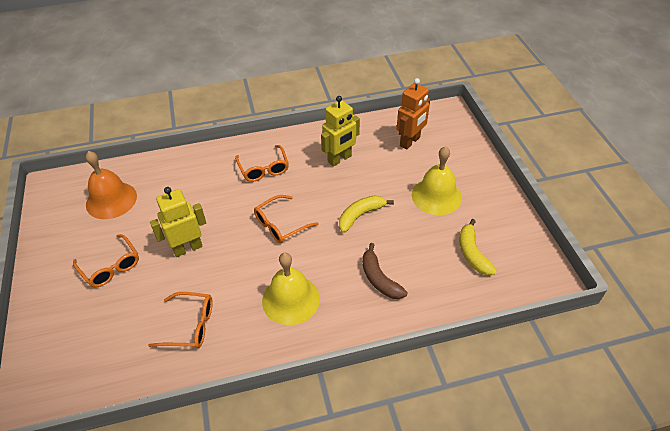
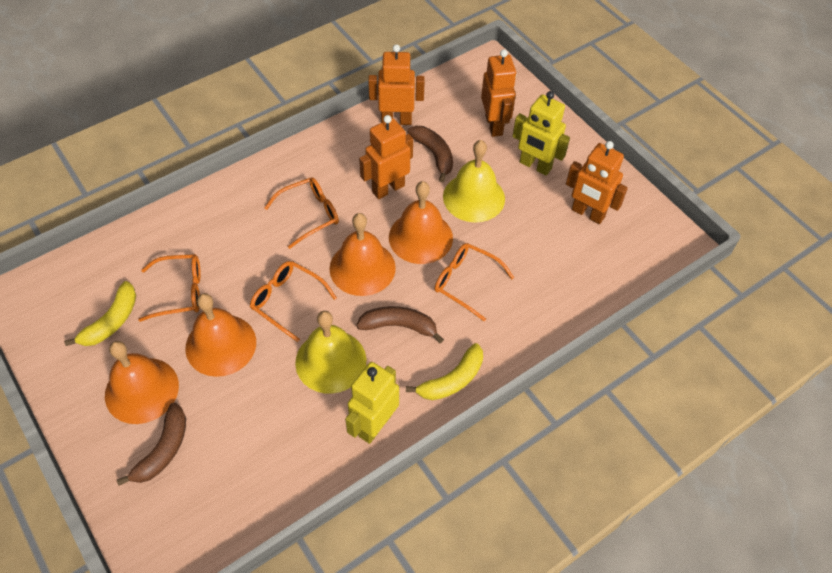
brown banana: 1 -> 3
orange bell: 1 -> 4
orange robot: 1 -> 4

